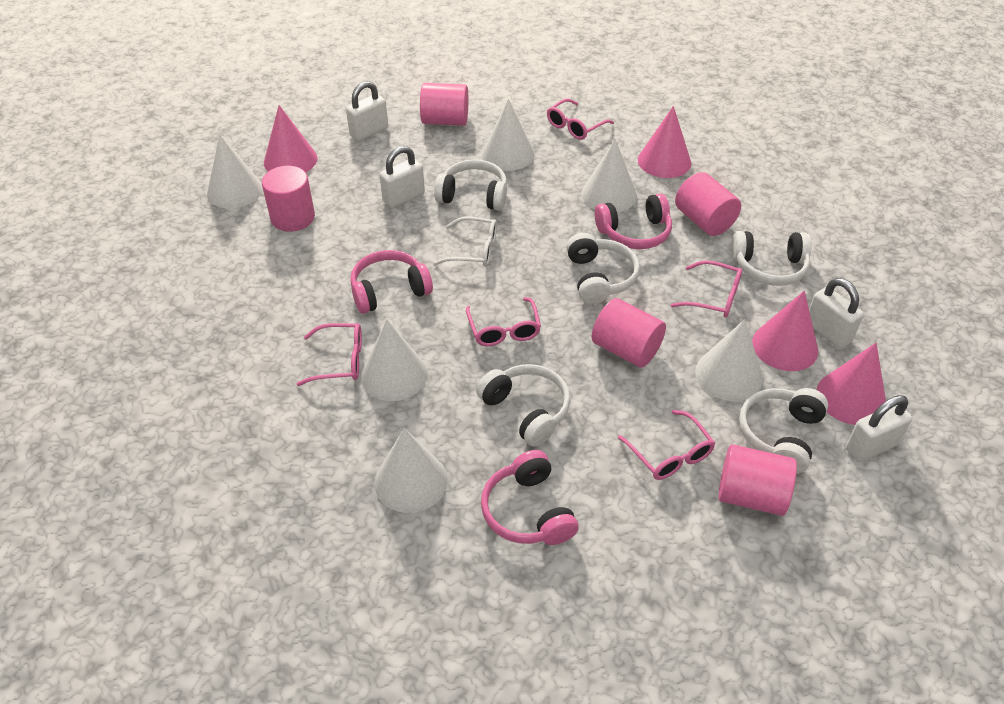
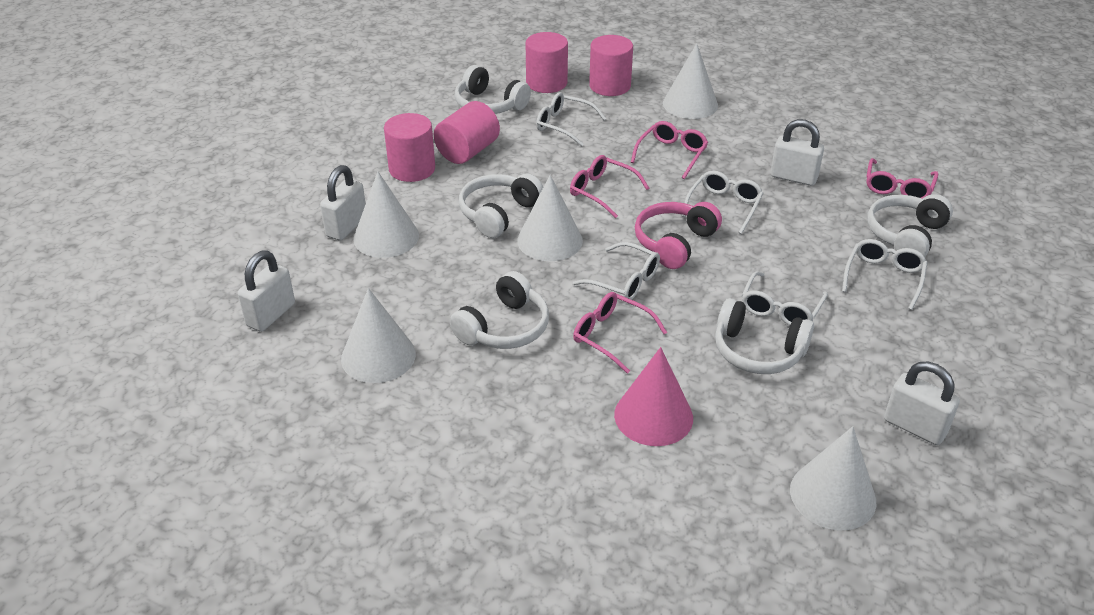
pink cone: 4 -> 1
pink cylinder: 5 -> 4
pink glasses: 5 -> 4
pink headphones: 3 -> 1
white cone: 6 -> 5
white glasses: 1 -> 5

